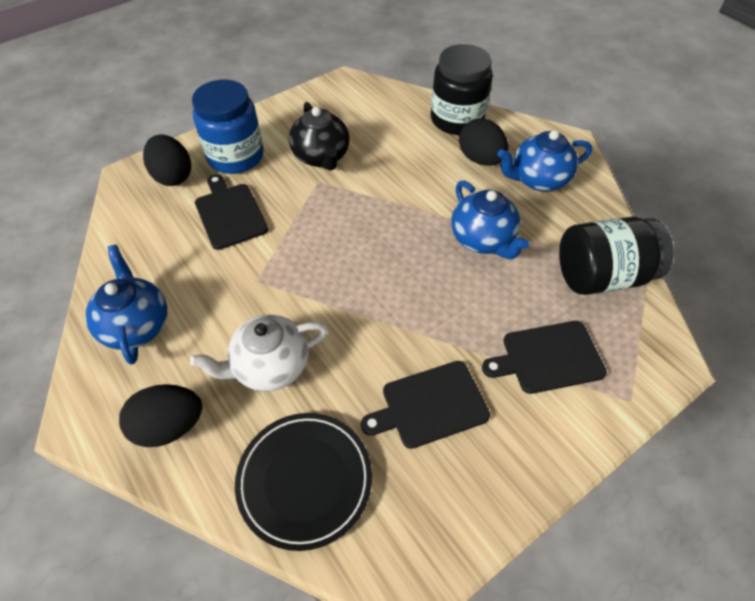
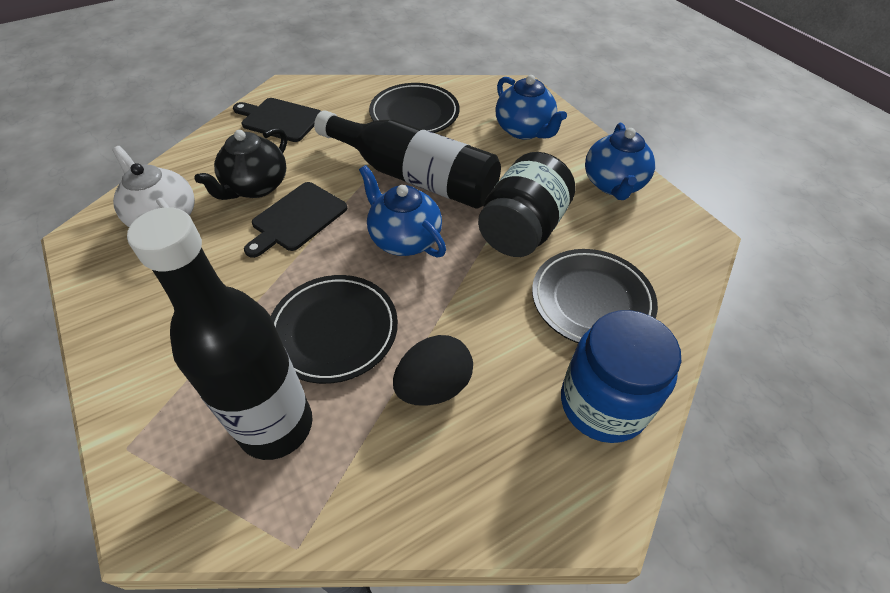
black bottle: 0 -> 2
black cutting board: 3 -> 2
black egg: 3 -> 1
black jar: 2 -> 1
black plate: 1 -> 3

